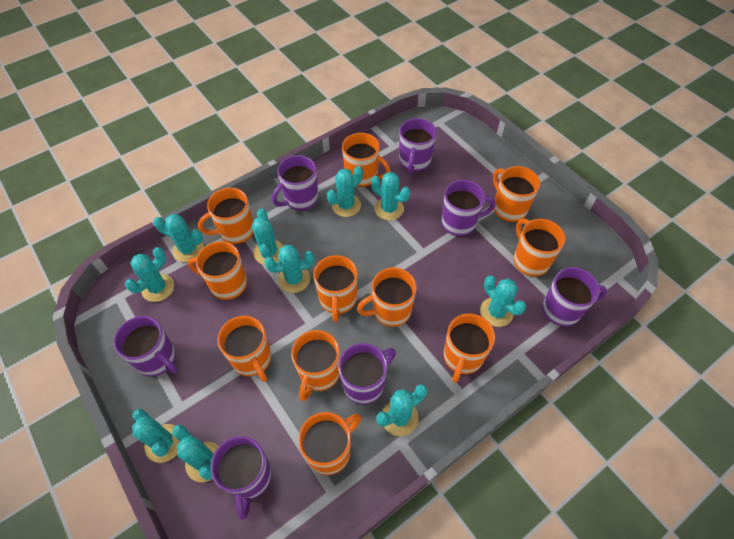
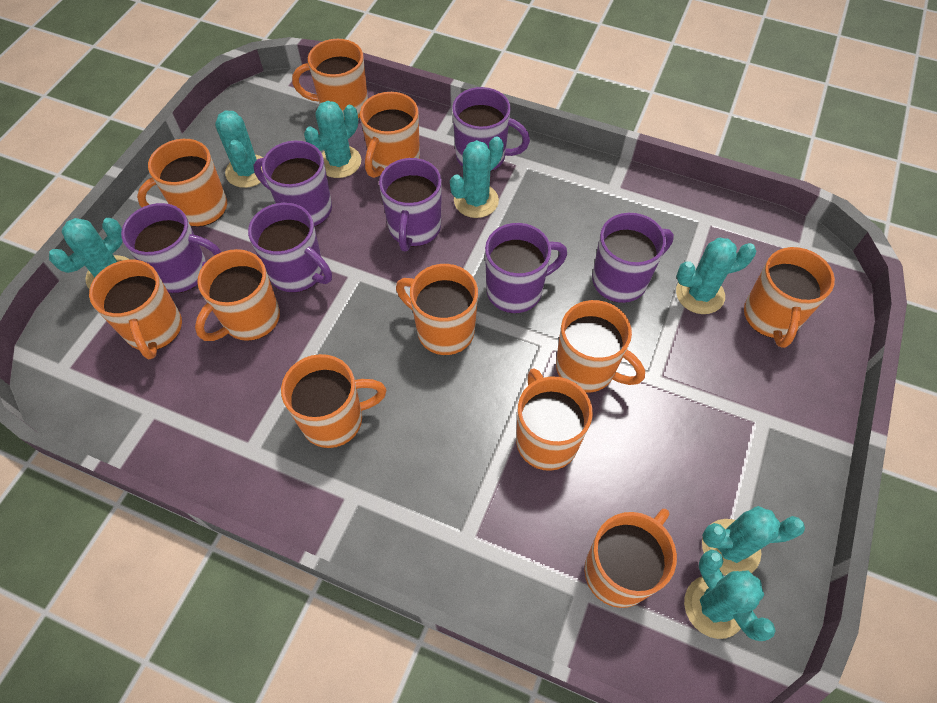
turquoise cactus: 10 -> 7

